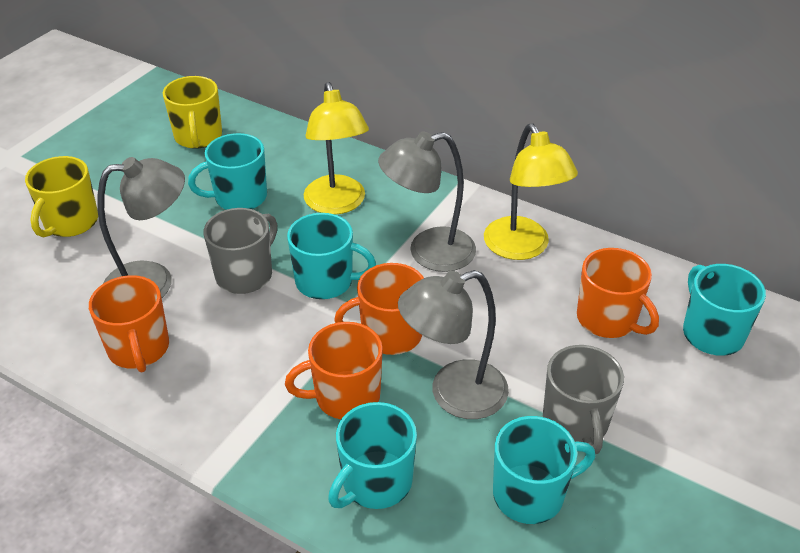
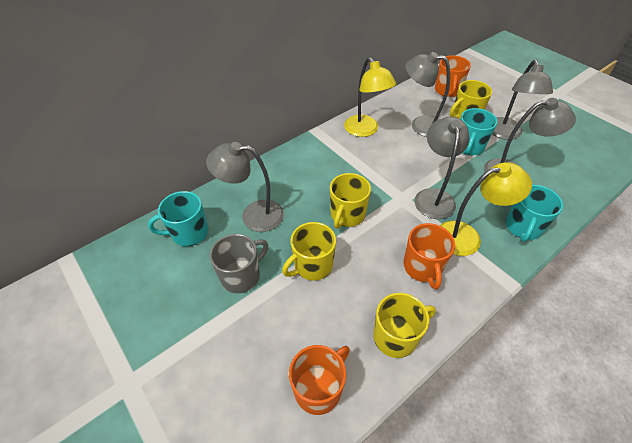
grey lamp: 3 -> 5
grey mug: 2 -> 1
orange mug: 4 -> 3
turquoise mug: 5 -> 3
yellow mug: 2 -> 4

